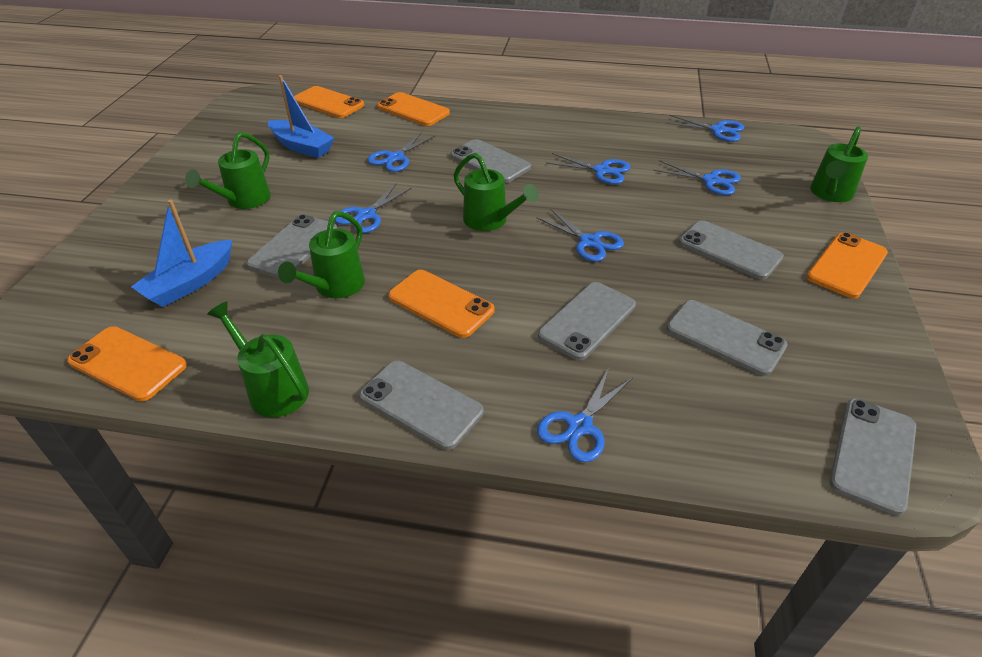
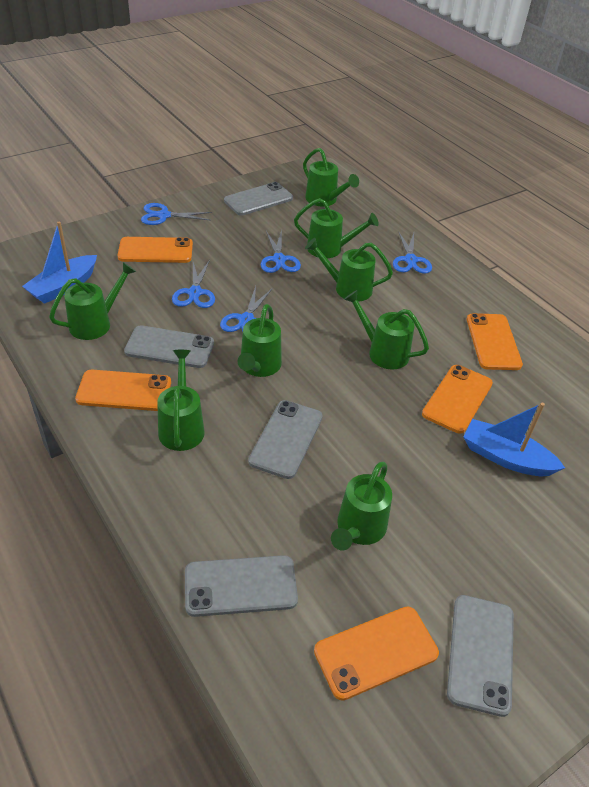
blue scissors: 7 -> 5
green watering can: 5 -> 8
grey phone: 7 -> 5

